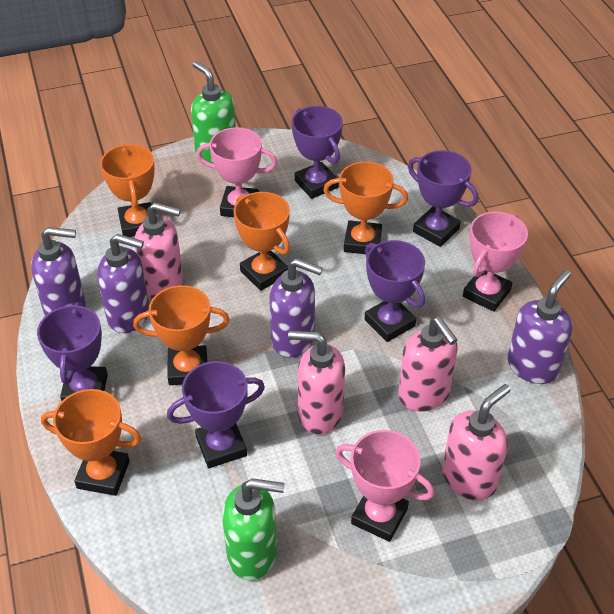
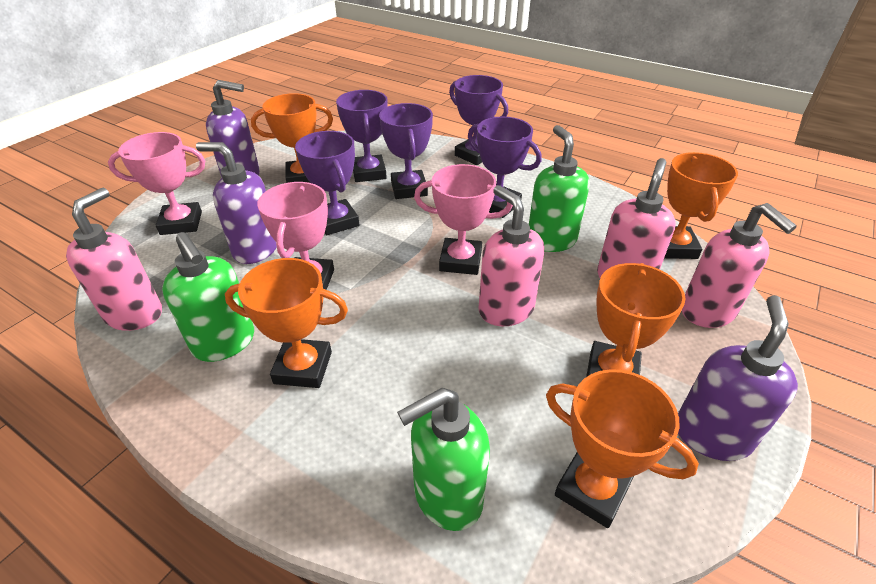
green soap dispenser: 2 -> 3
purple soap dispenser: 4 -> 3

